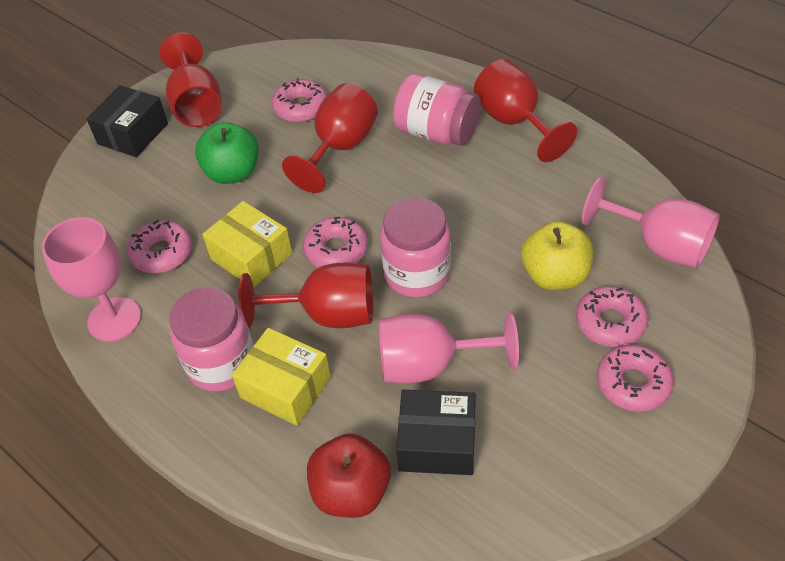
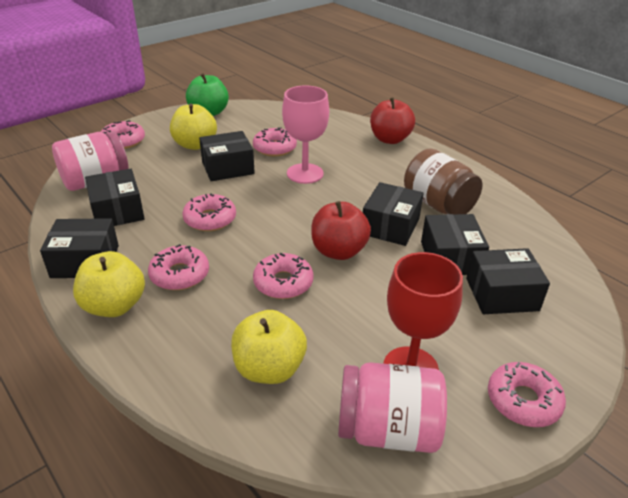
black box: 2 -> 6
brown jar: 0 -> 1
pink donut: 5 -> 6
pink goblet: 3 -> 1
pink jar: 3 -> 2
red apple: 1 -> 2
red goblet: 4 -> 1
yellow apple: 1 -> 3
yellow box: 2 -> 0

